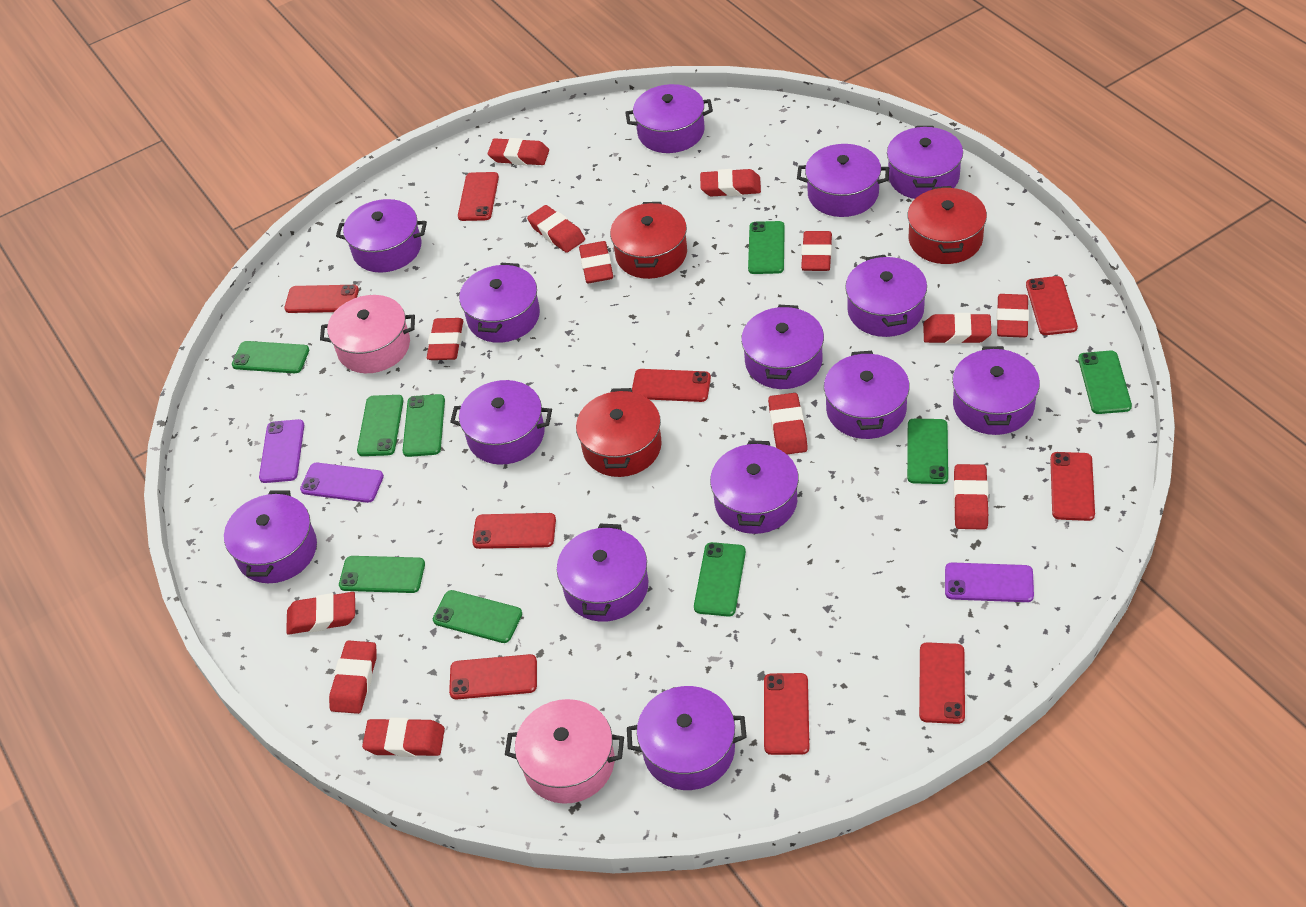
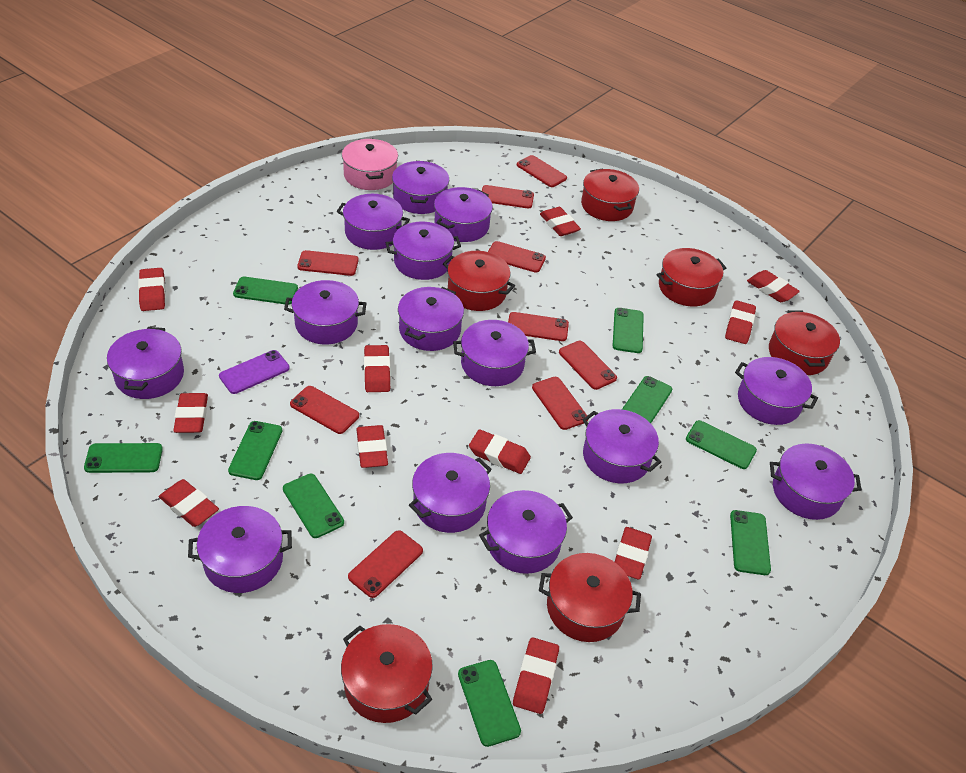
pink pot: 2 -> 1
purple phone: 3 -> 1
red eraser: 13 -> 11
red pot: 3 -> 6

